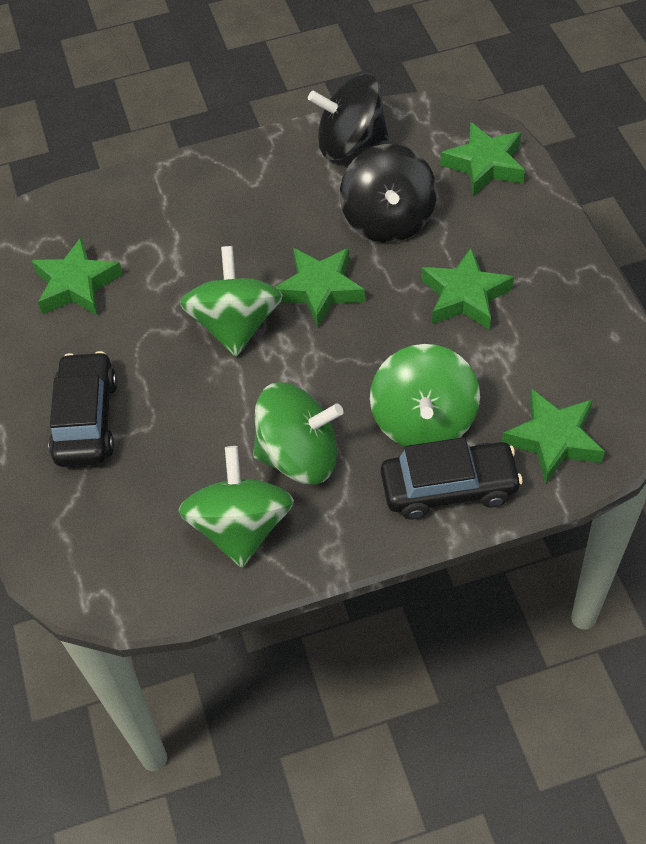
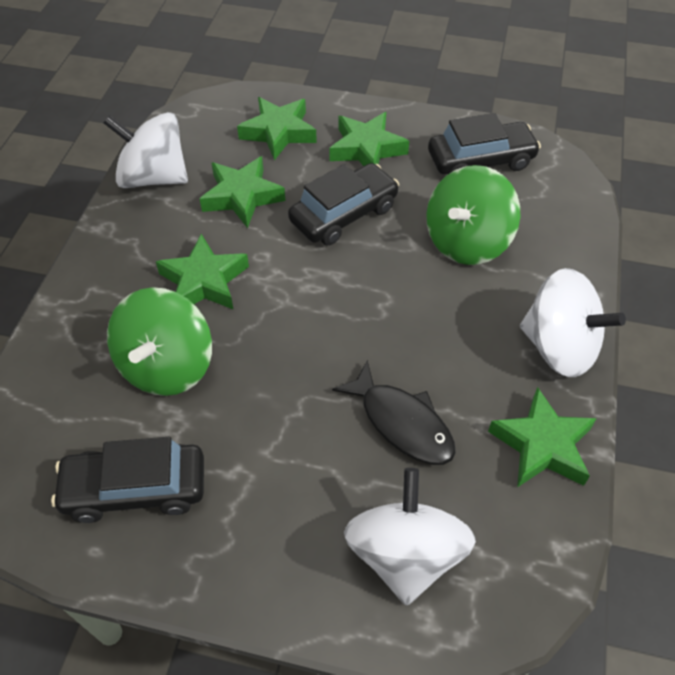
black car: 2 -> 3
black fish: 0 -> 1
black spinning top: 2 -> 0
green spinning top: 4 -> 2
white spinning top: 0 -> 3

